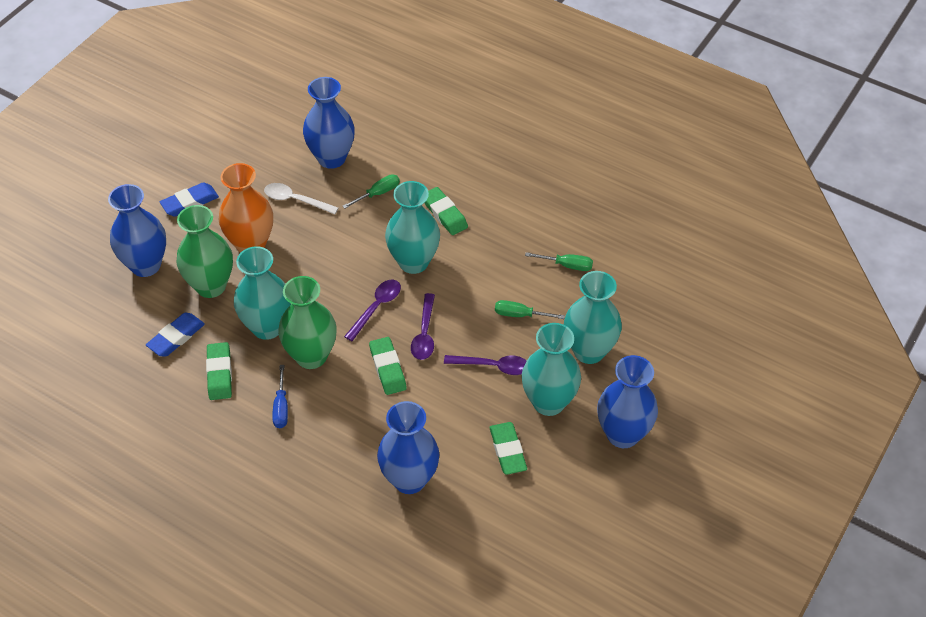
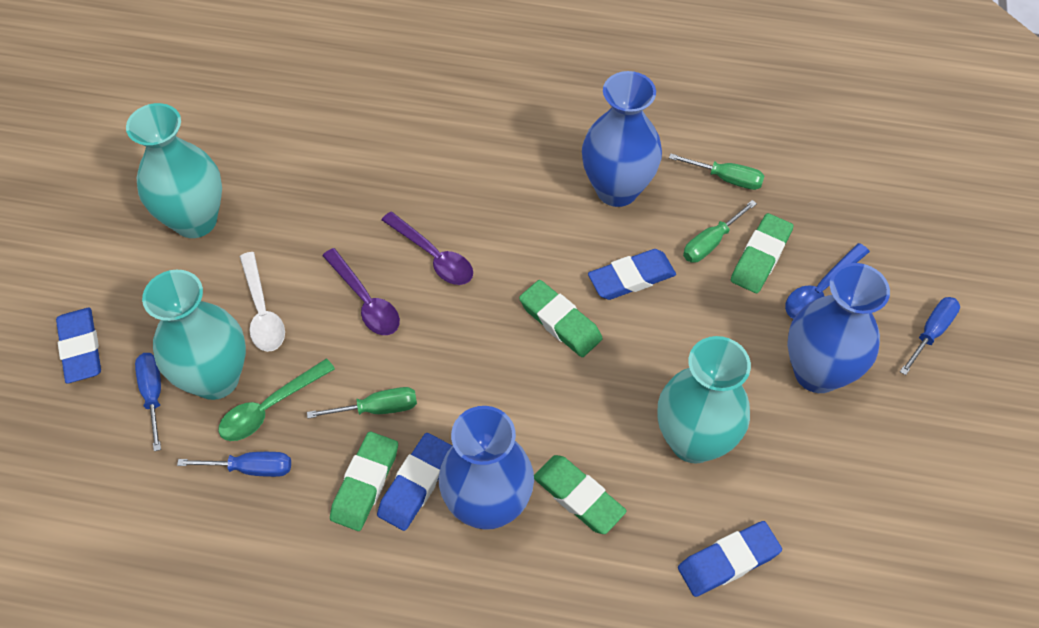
blue eraser: 2 -> 4
blue screwdriver: 1 -> 3
blue spoon: 0 -> 1
blue vase: 4 -> 3
green spoon: 0 -> 1
green vase: 2 -> 0
orange vase: 1 -> 0
purple spoon: 3 -> 2
turquoise vase: 4 -> 3

